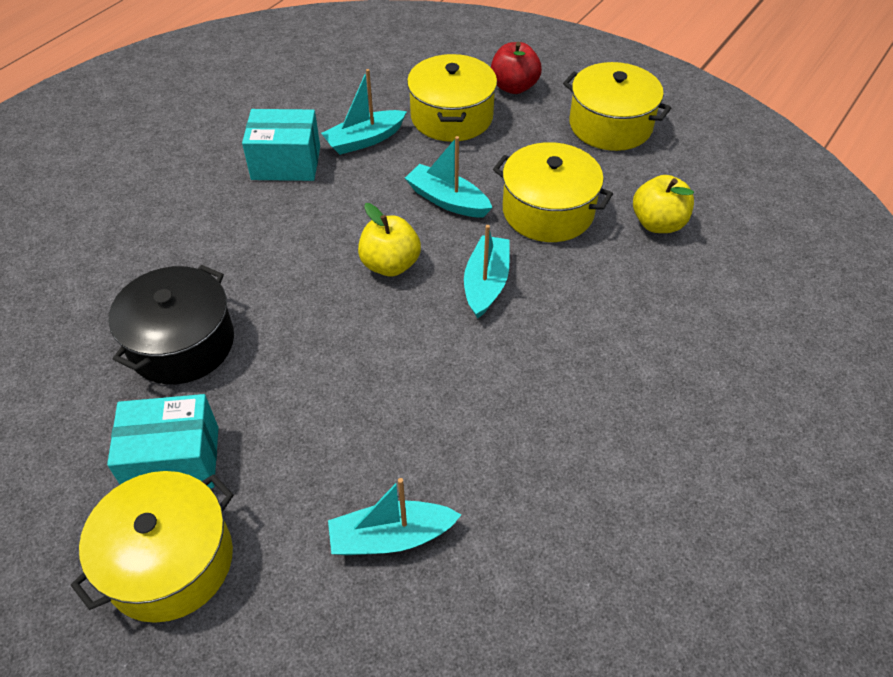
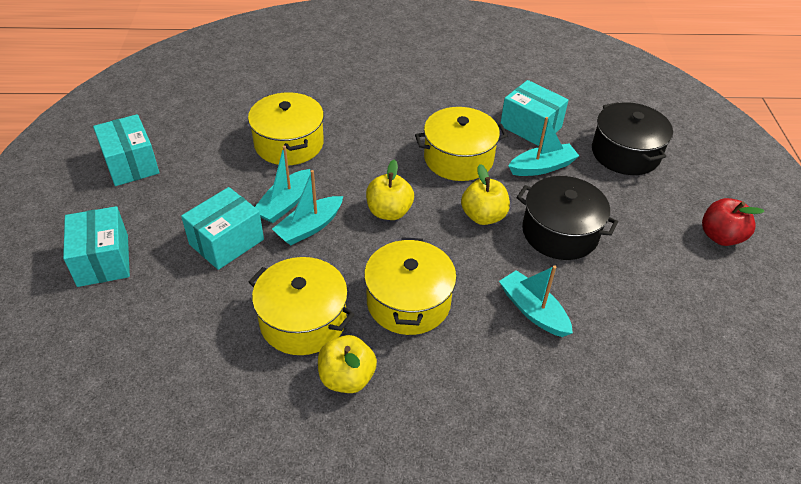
black pot: 1 -> 2
turquoise box: 2 -> 4
yellow apple: 2 -> 3

